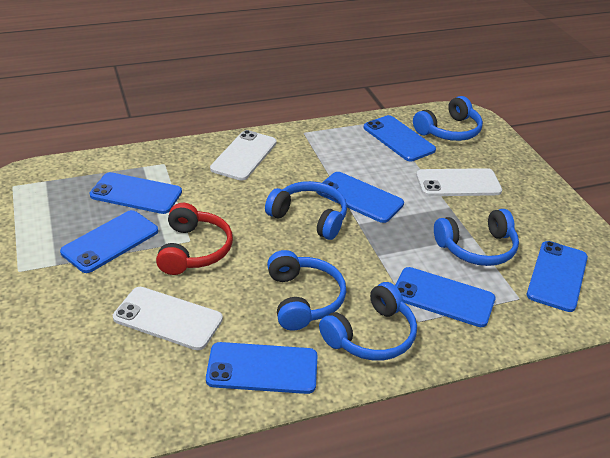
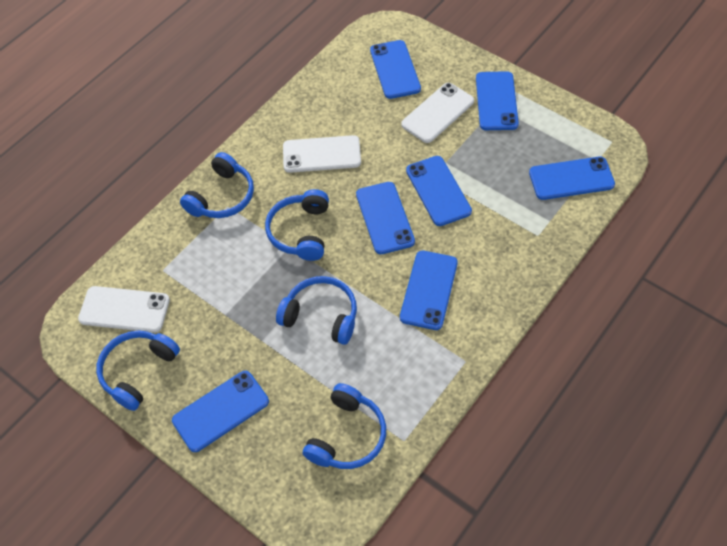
red headphones: 1 -> 0

